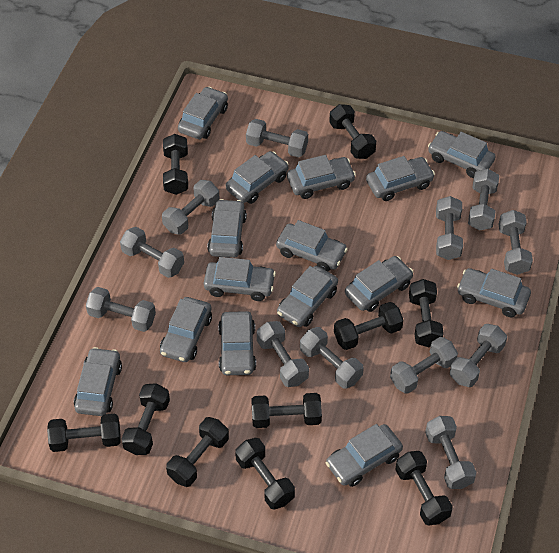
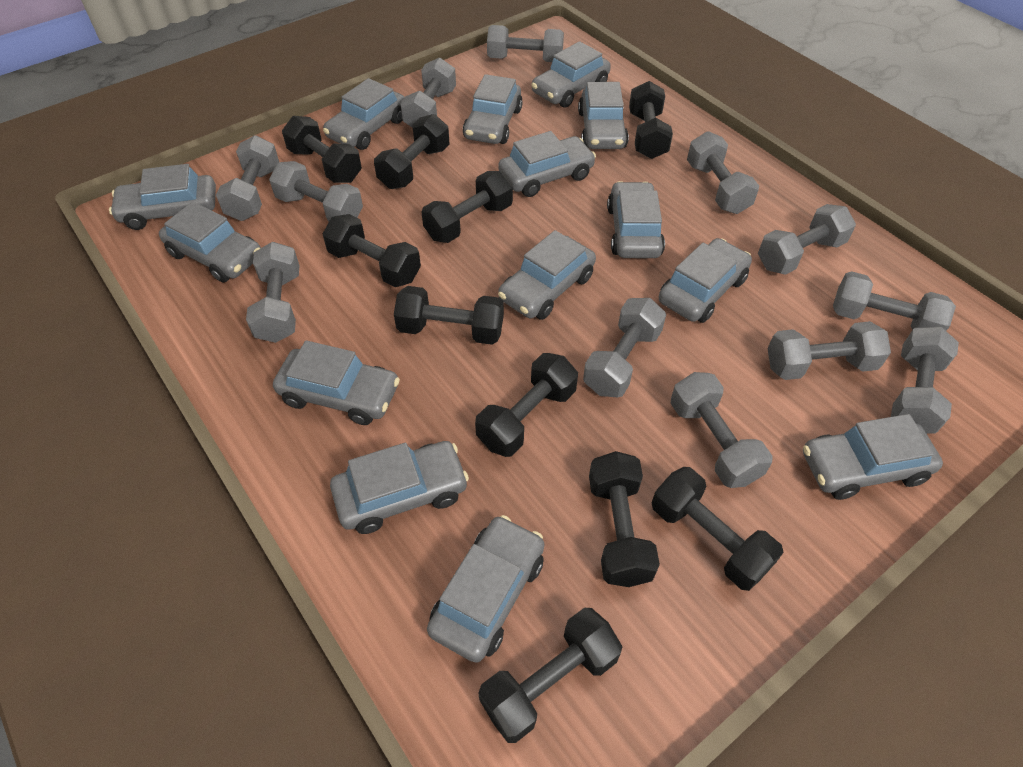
grey car: 15 -> 14

